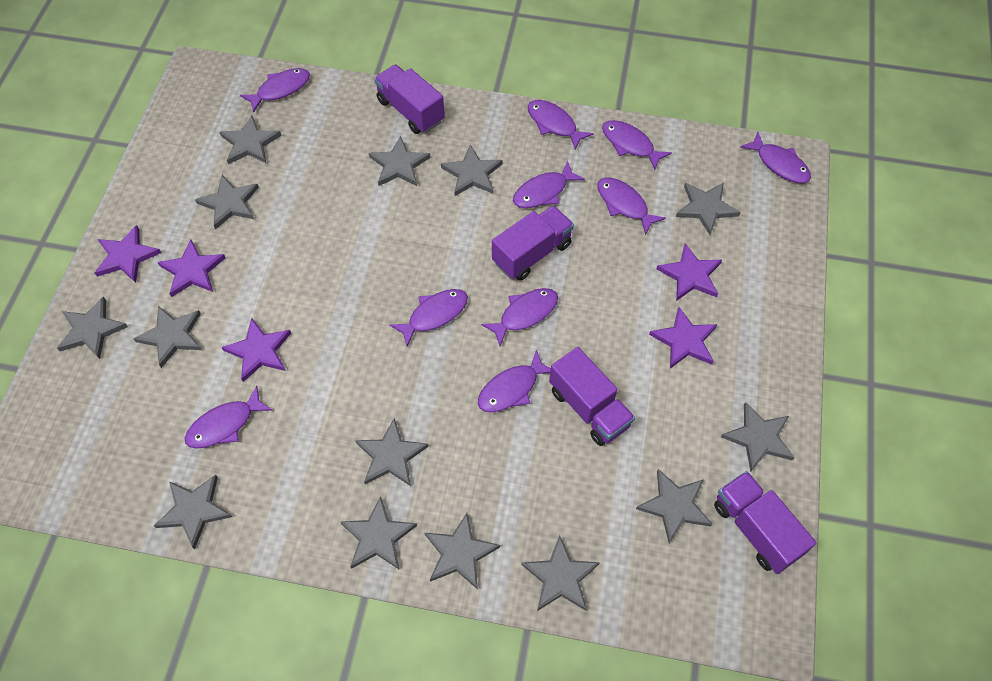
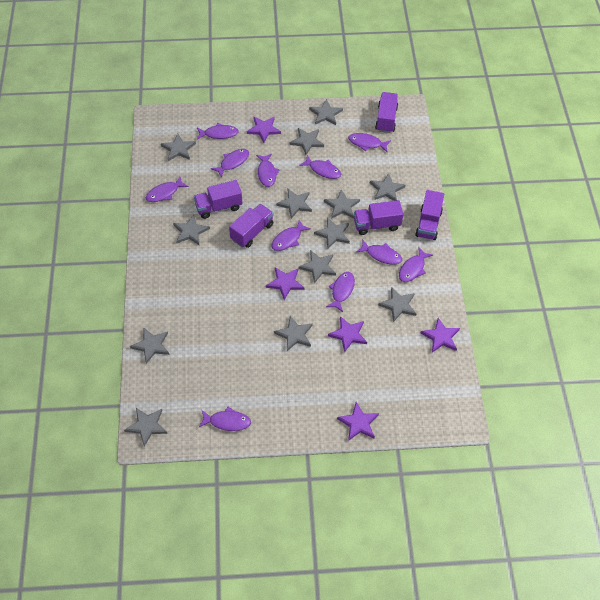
grey star: 14 -> 13
purple fish: 10 -> 11
purple truck: 4 -> 5

